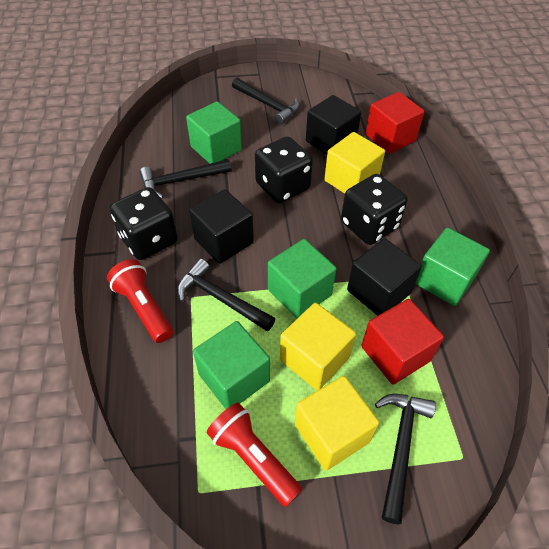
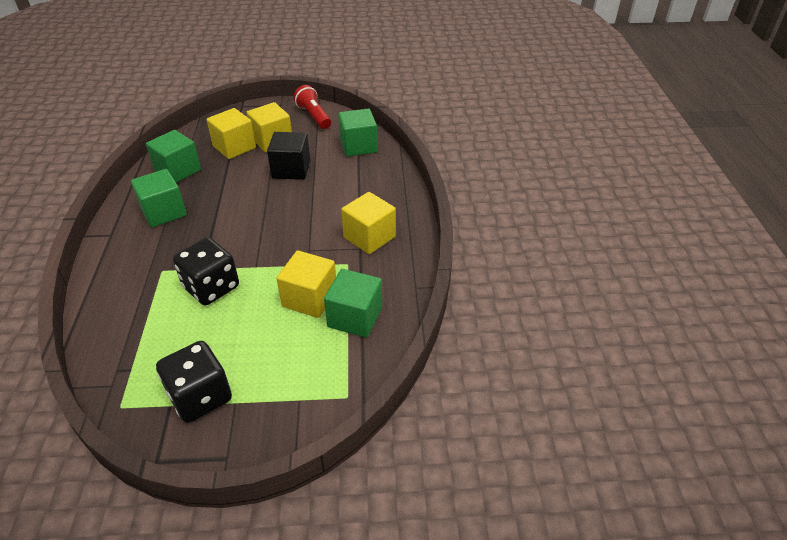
black cube: 3 -> 1
black dice: 3 -> 2
black hammer: 4 -> 0
red cube: 2 -> 0
red flashlight: 2 -> 1
yellow cube: 3 -> 4

